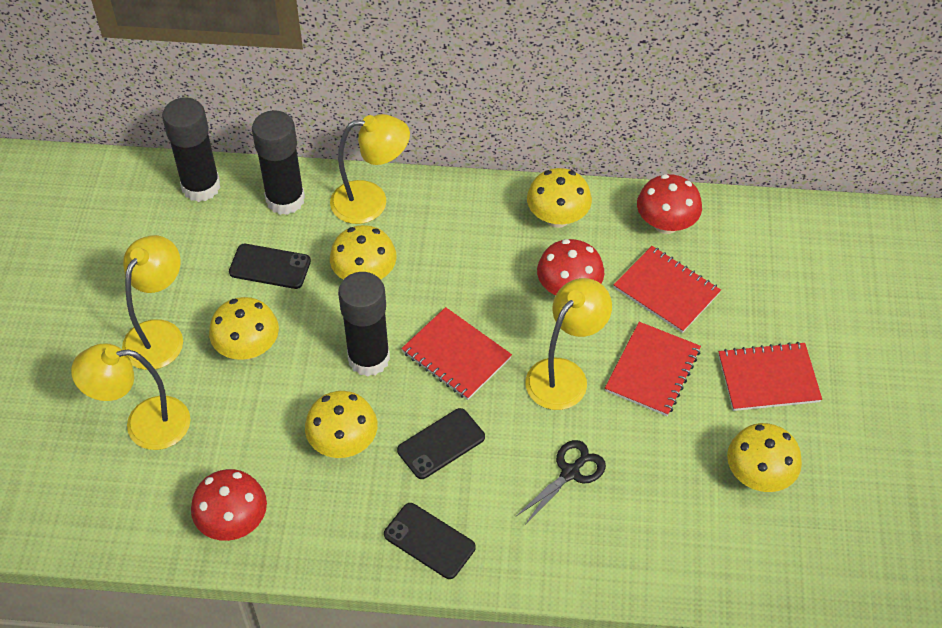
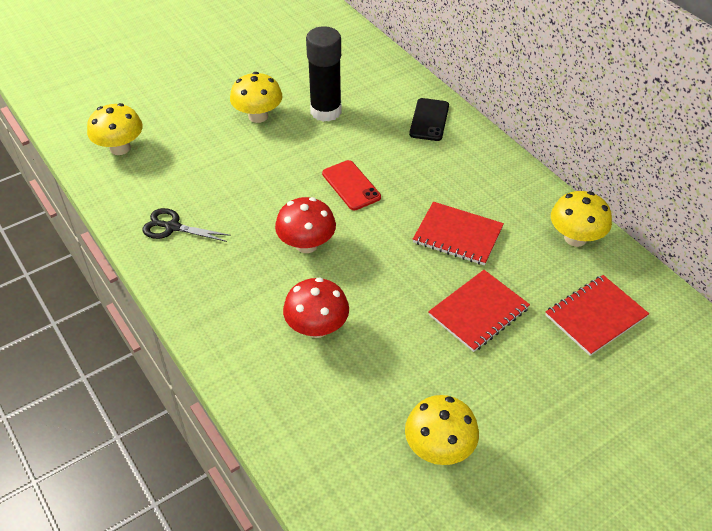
black glue stick: 3 -> 1
black phone: 3 -> 1
red mushroom: 3 -> 2
red notebook: 4 -> 3
red phone: 0 -> 1
yellow lamp: 4 -> 0
yellow mushroom: 5 -> 4

